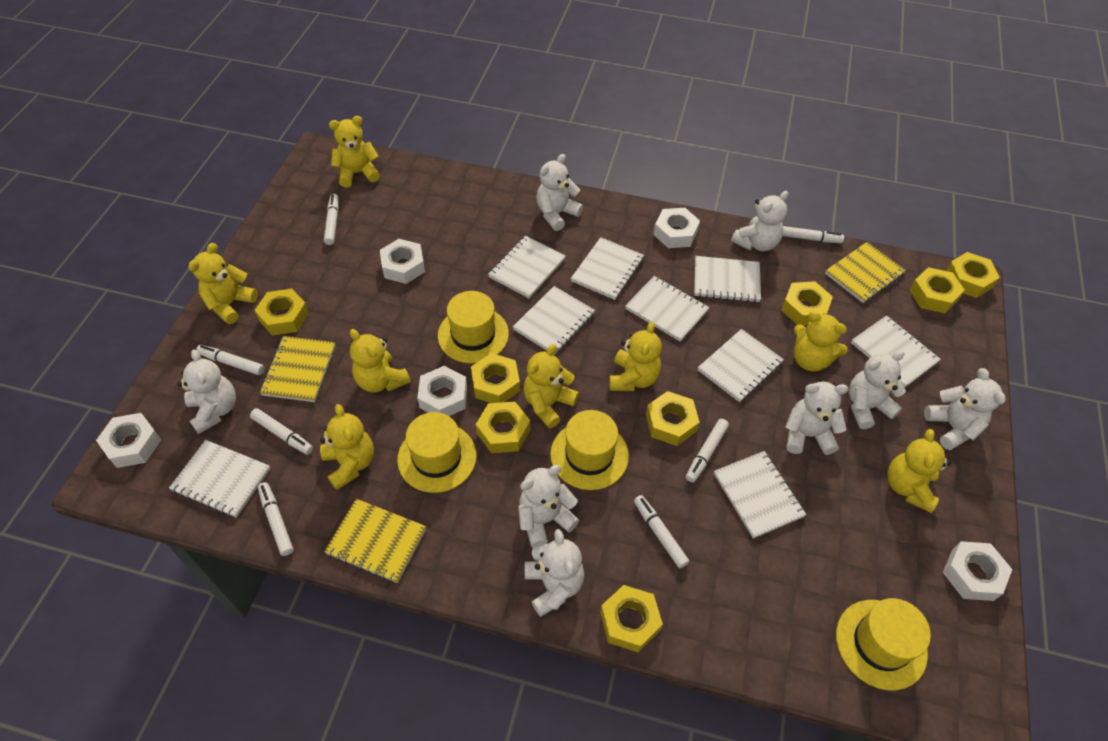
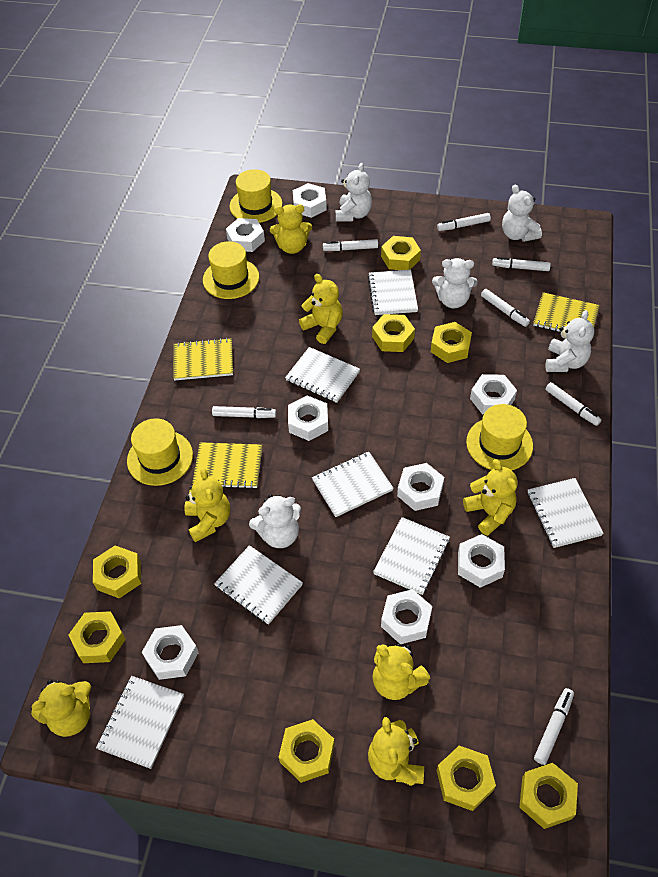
white notebook: 9 -> 7
white nut: 5 -> 8
white teddy bear: 8 -> 5
yellow teddy bear: 8 -> 7

